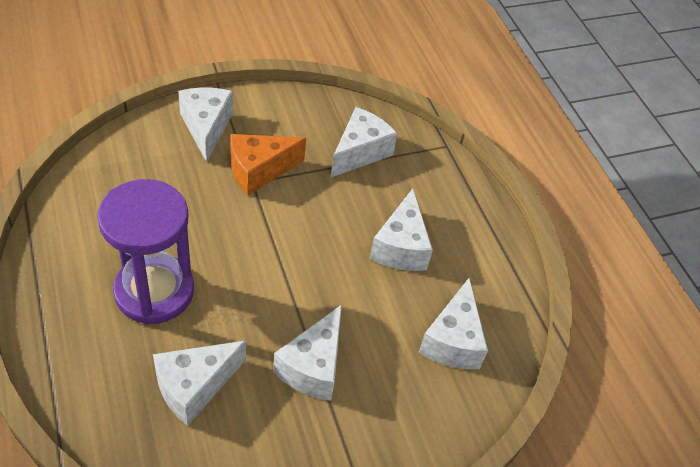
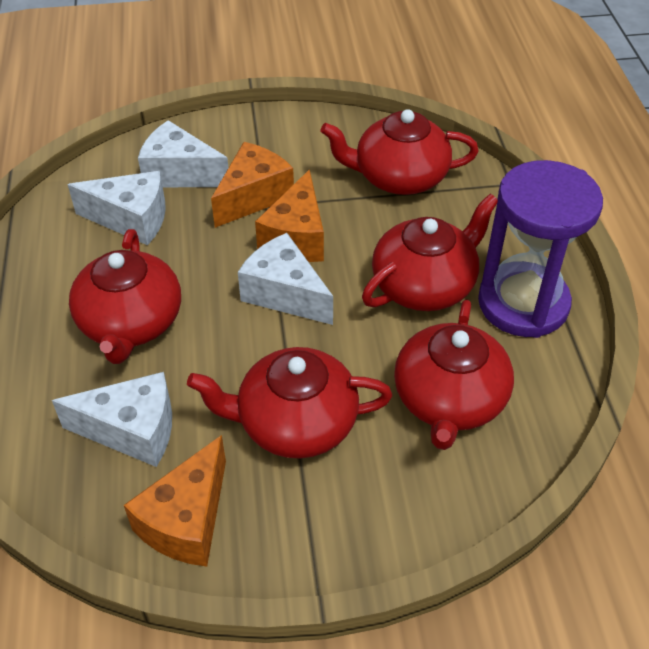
orange cheese: 1 -> 3
red teapot: 0 -> 5
white cheese: 6 -> 4

